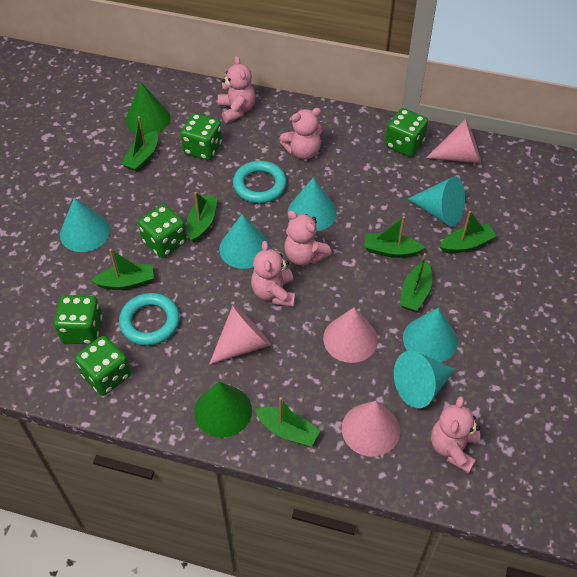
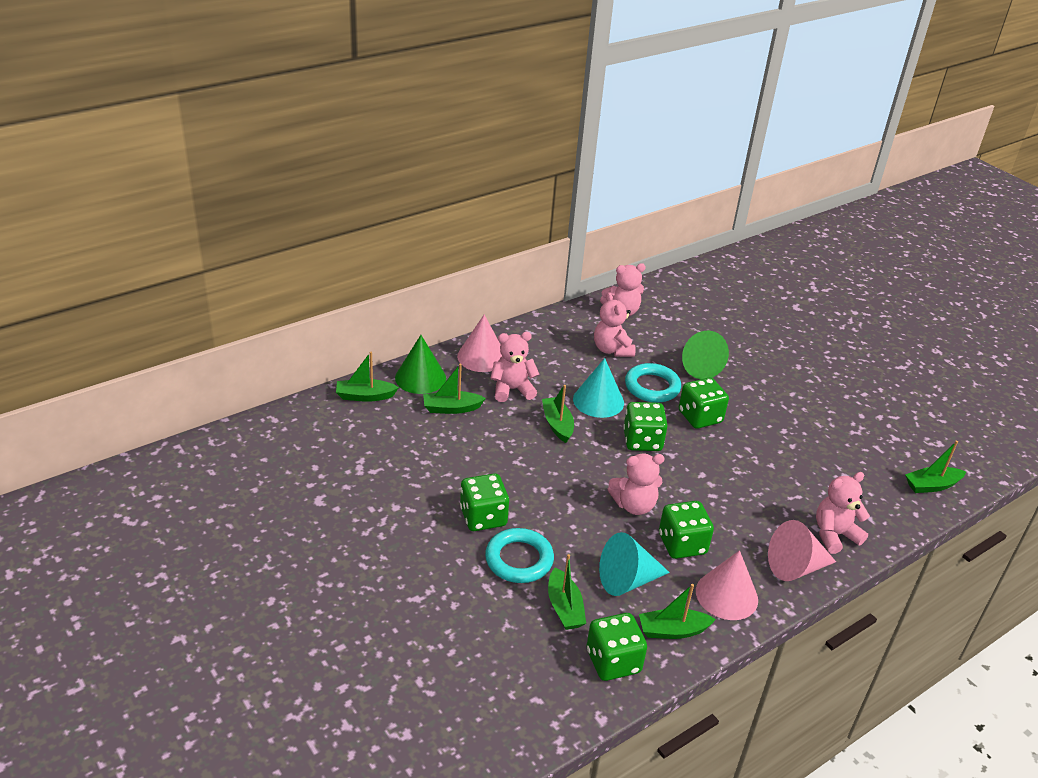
green boat: 7 -> 6
pink cone: 4 -> 3
turquoise cone: 6 -> 2

